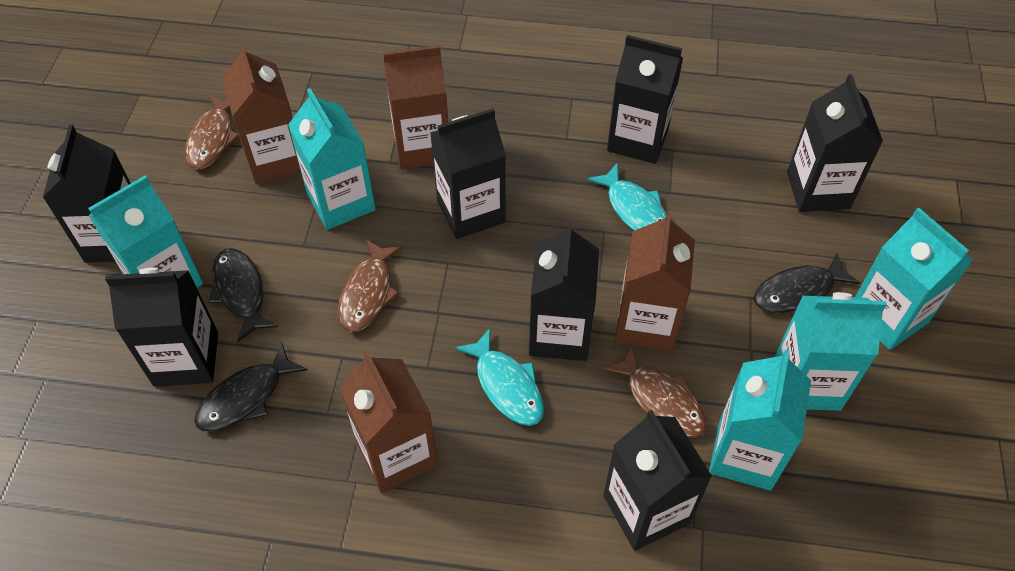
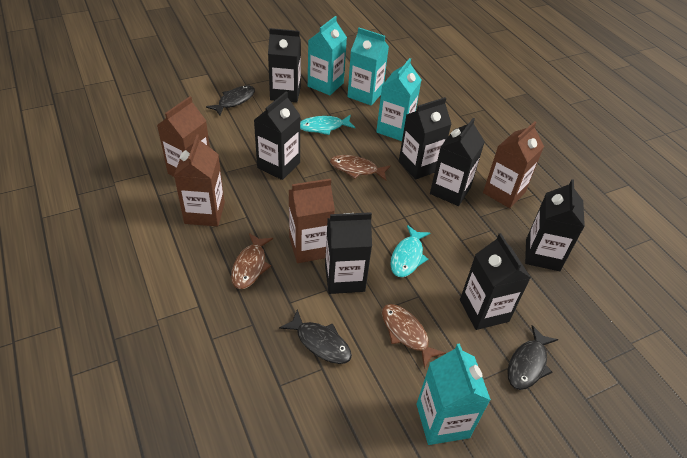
turquoise carton: 5 -> 4

